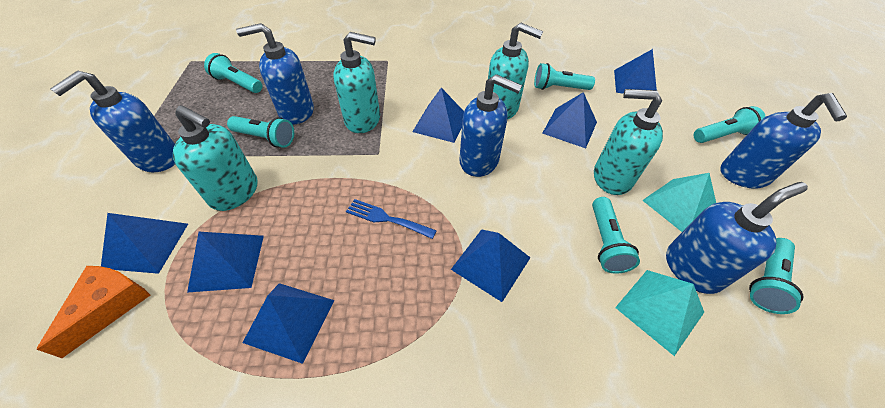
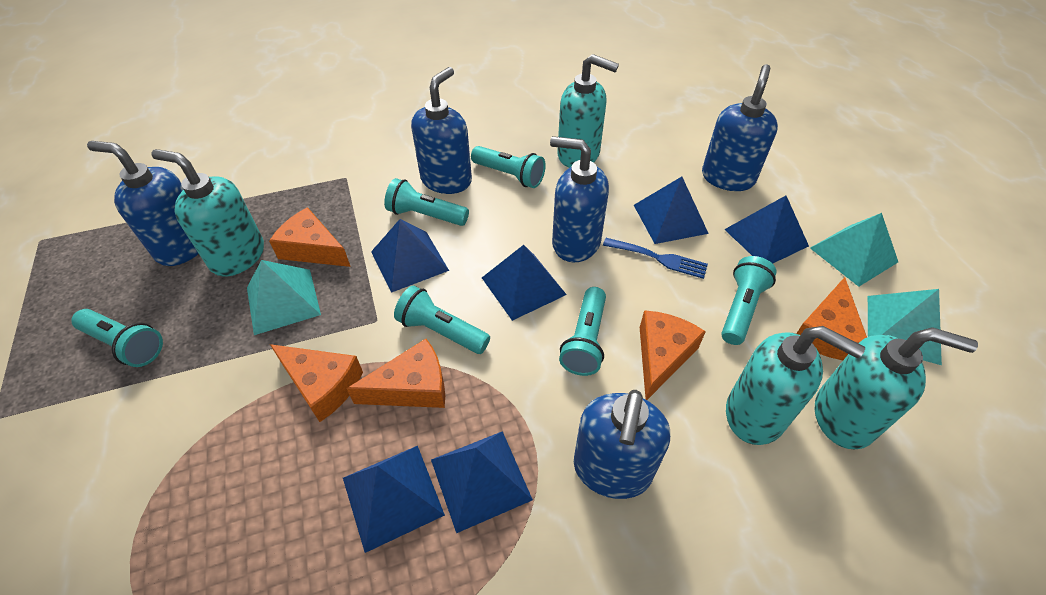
blue pyramid: 7 -> 6
orange cheese: 1 -> 5
turquoise pyramid: 2 -> 3

